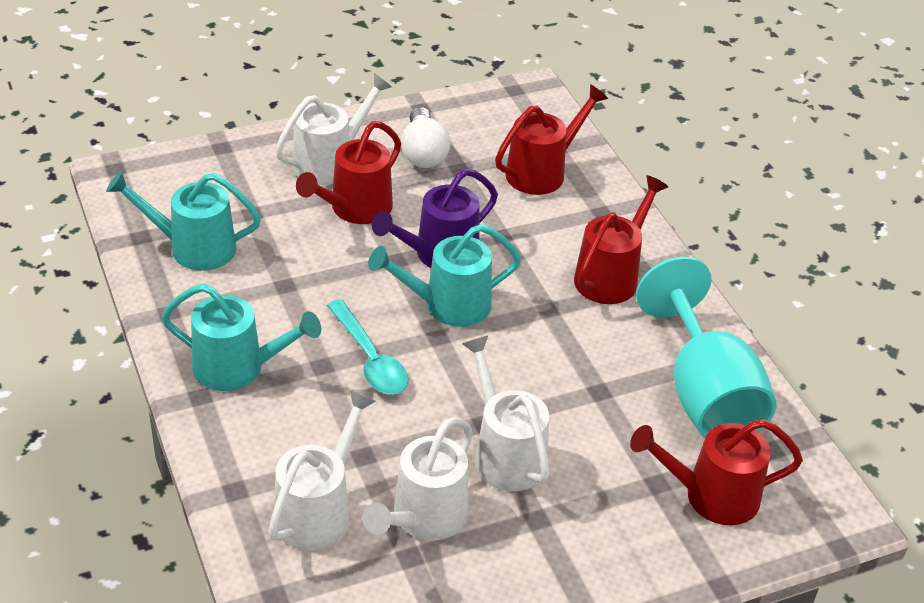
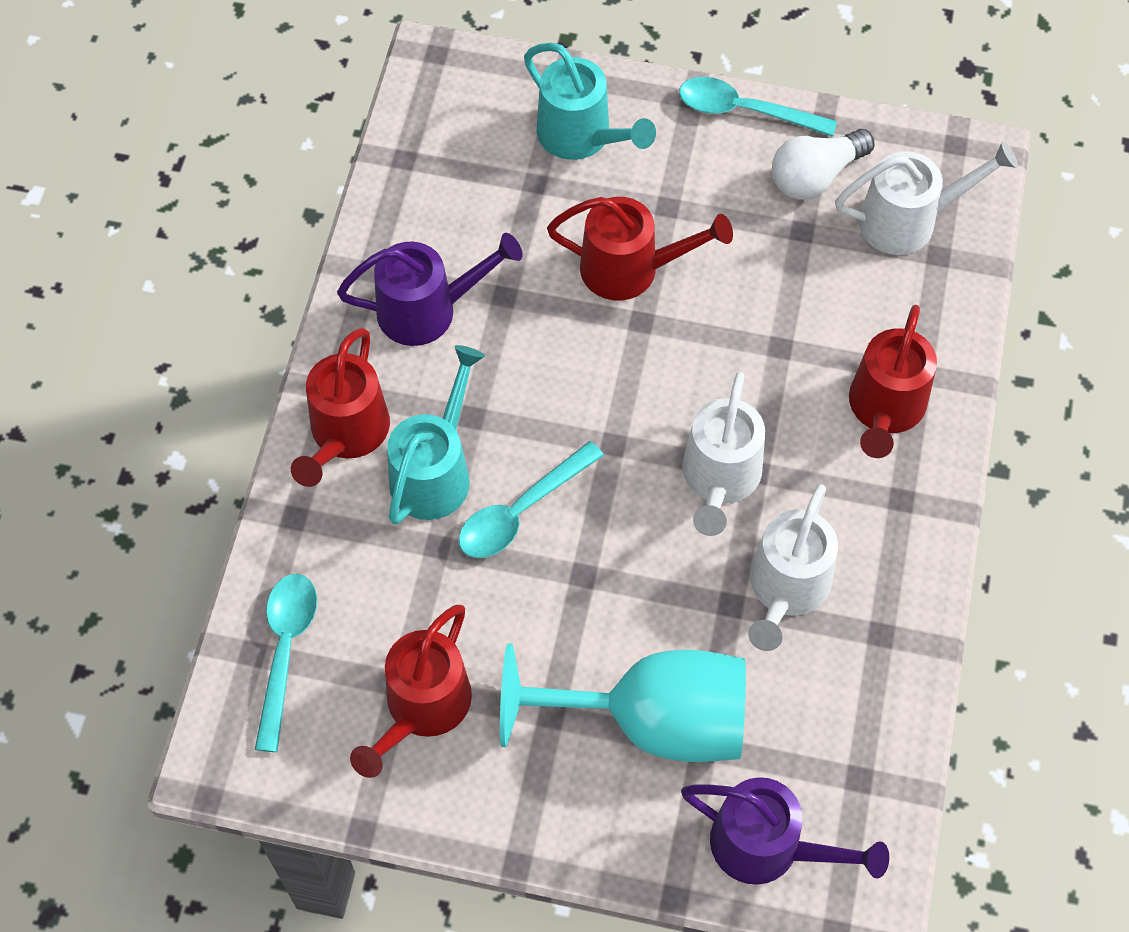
purple watering can: 1 -> 2
turquoise spoon: 1 -> 3
turquoise watering can: 3 -> 2
white watering can: 4 -> 3

